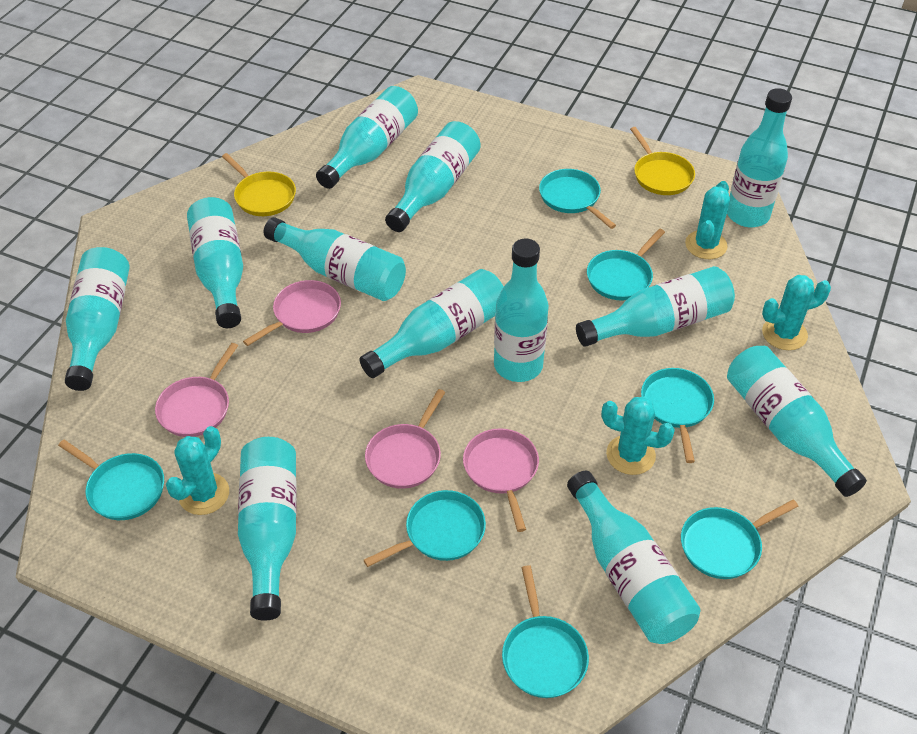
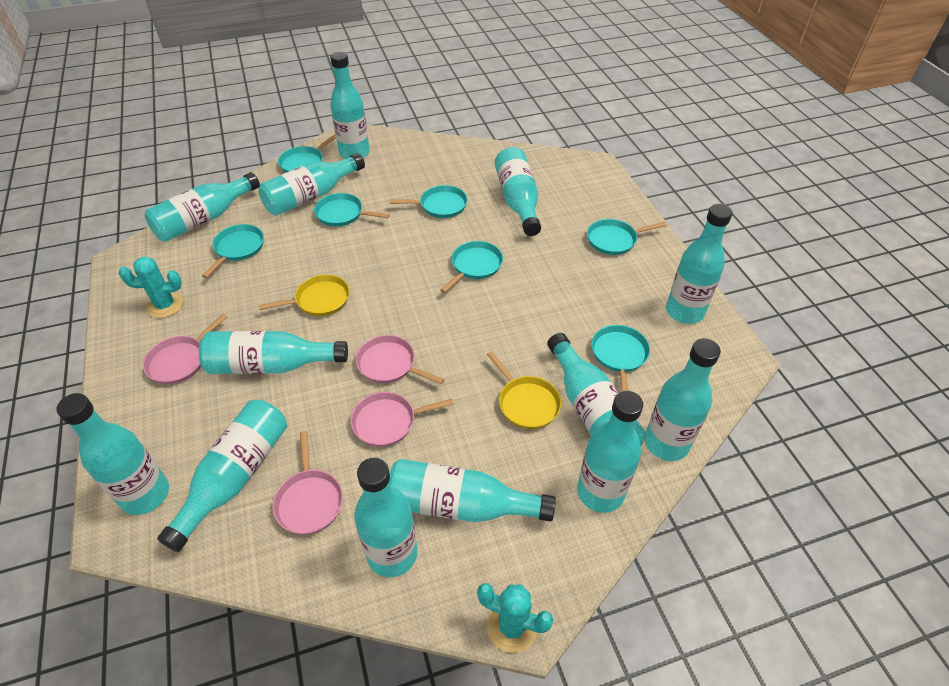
turquoise bottle: 12 -> 13
turquoise cactus: 4 -> 2

